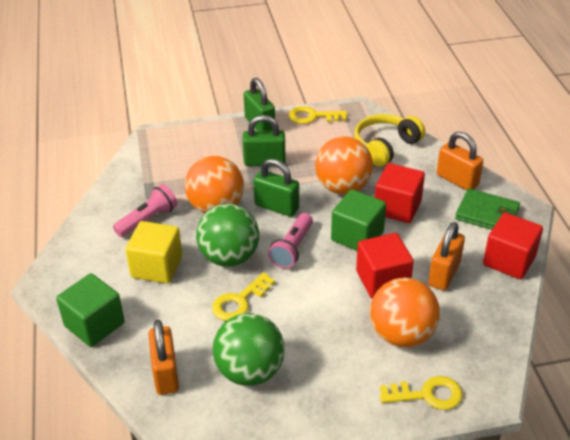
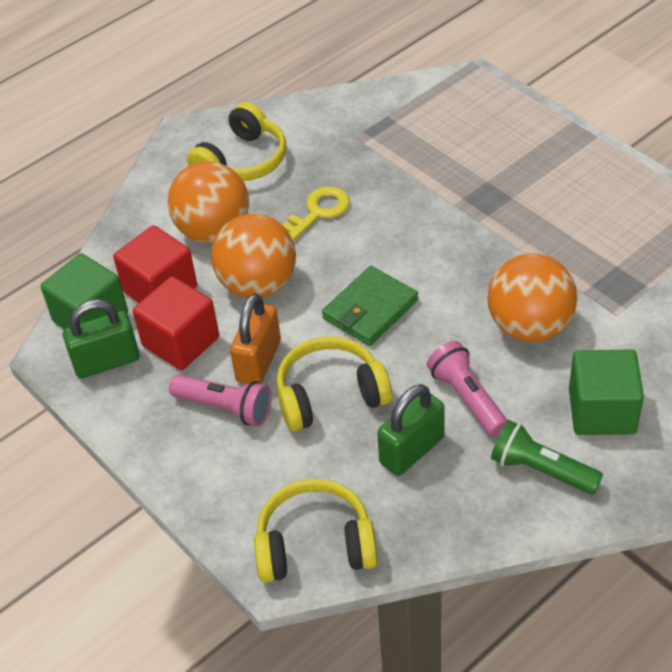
green ball: 2 -> 0
green flashlight: 0 -> 1
green padlock: 3 -> 2
orange padlock: 3 -> 1
red cube: 3 -> 2
yellow cube: 1 -> 0
yellow headphones: 1 -> 3
yellow key: 3 -> 1

